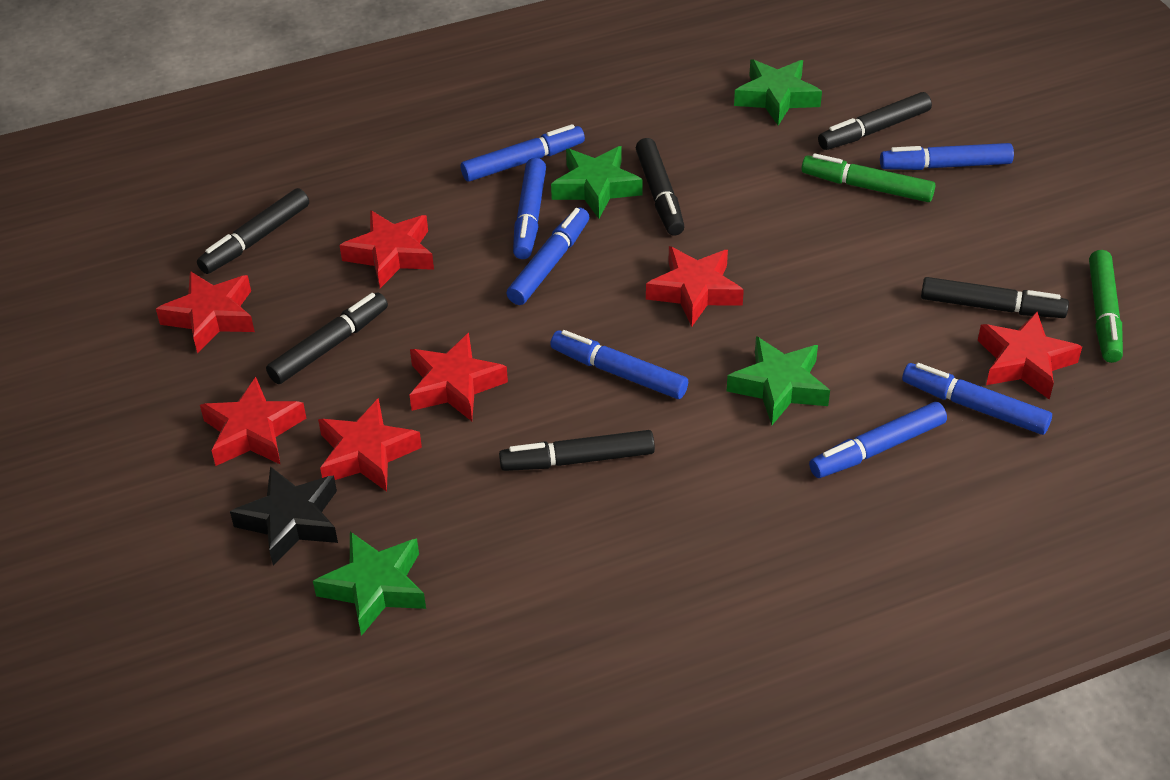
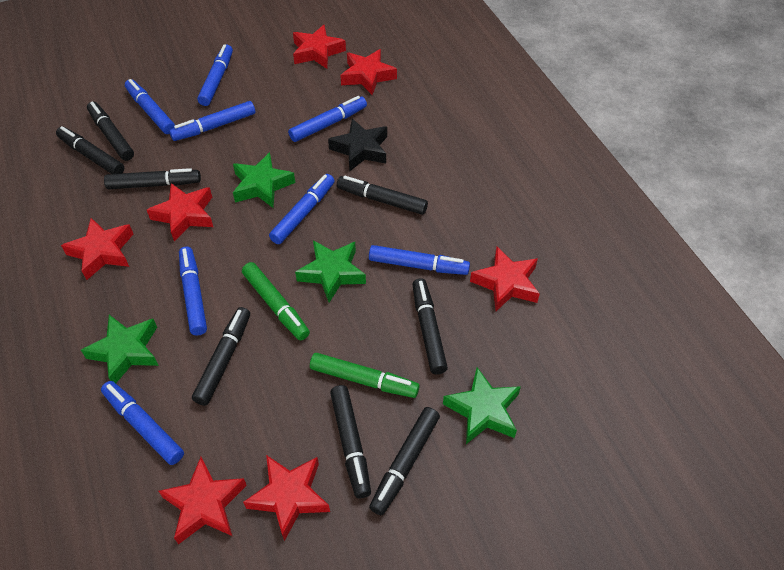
black marker: 6 -> 8
blue marker: 7 -> 8

